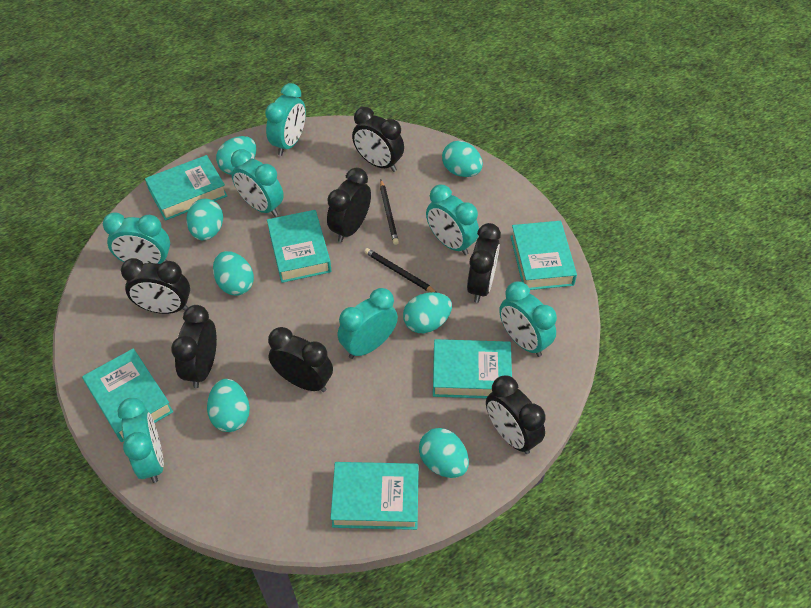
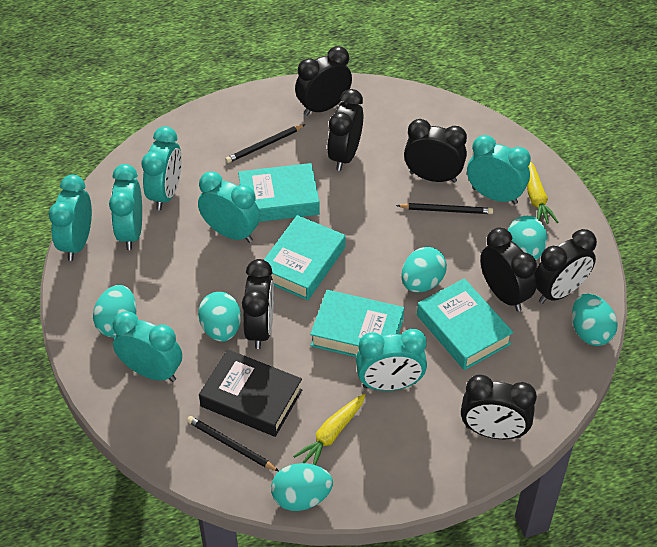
black book: 0 -> 1
black pencil: 2 -> 3
turquoise book: 6 -> 4
turquoise egg: 7 -> 6
yellow carrot: 0 -> 2

